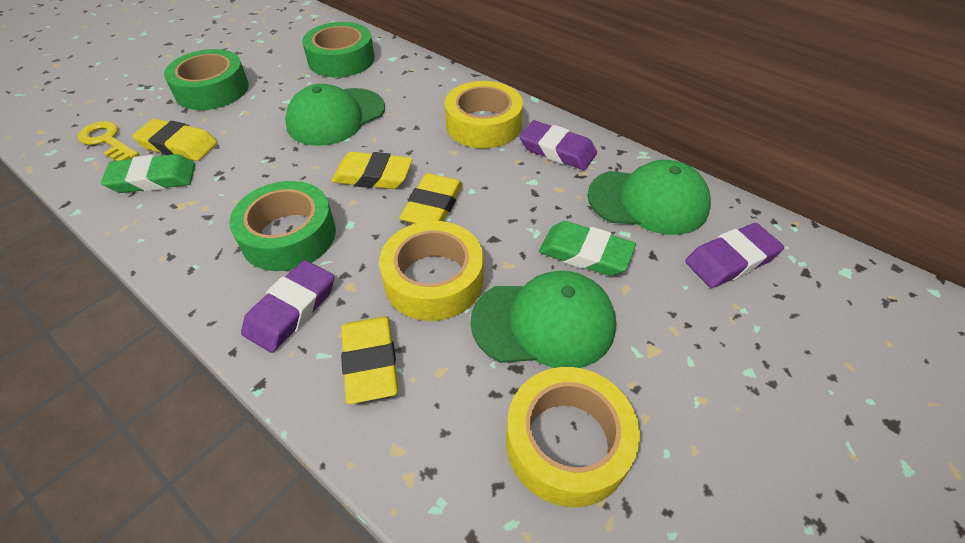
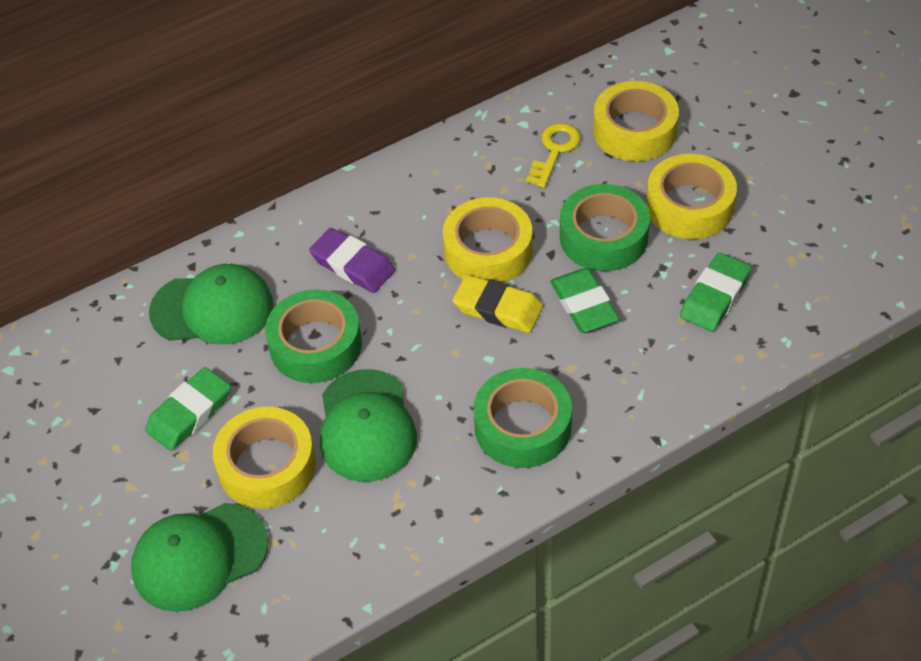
green eraser: 2 -> 3
purple eraser: 3 -> 1
yellow eraser: 4 -> 1
yellow tape: 3 -> 4

